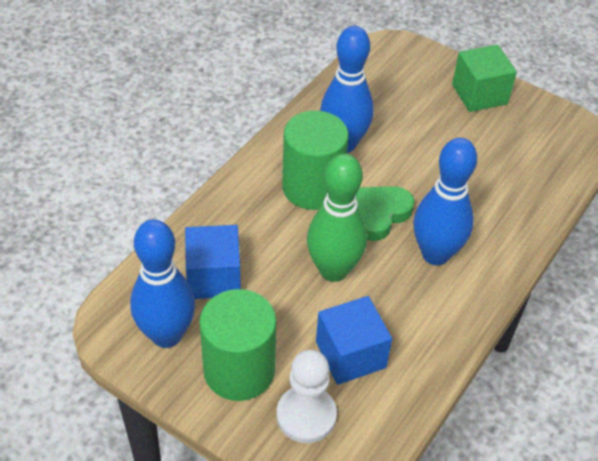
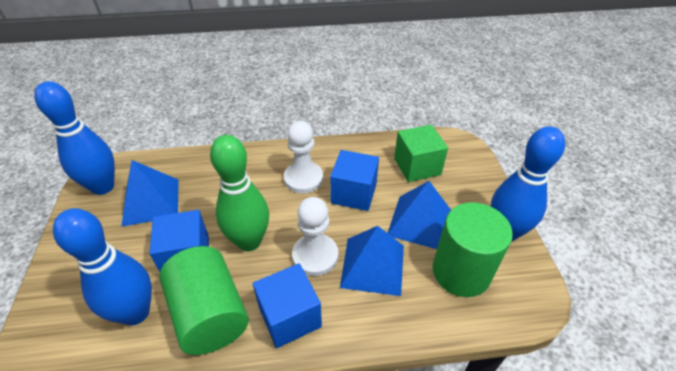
blue cube: 2 -> 3
blue pyramid: 0 -> 3
green heart: 1 -> 0
white pawn: 1 -> 2

